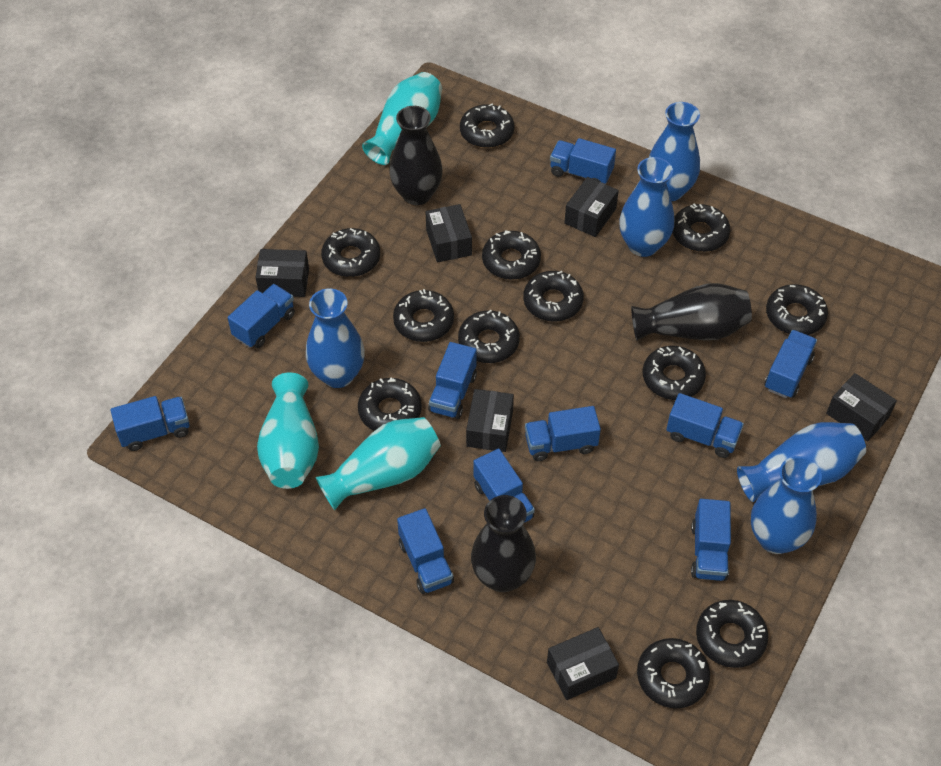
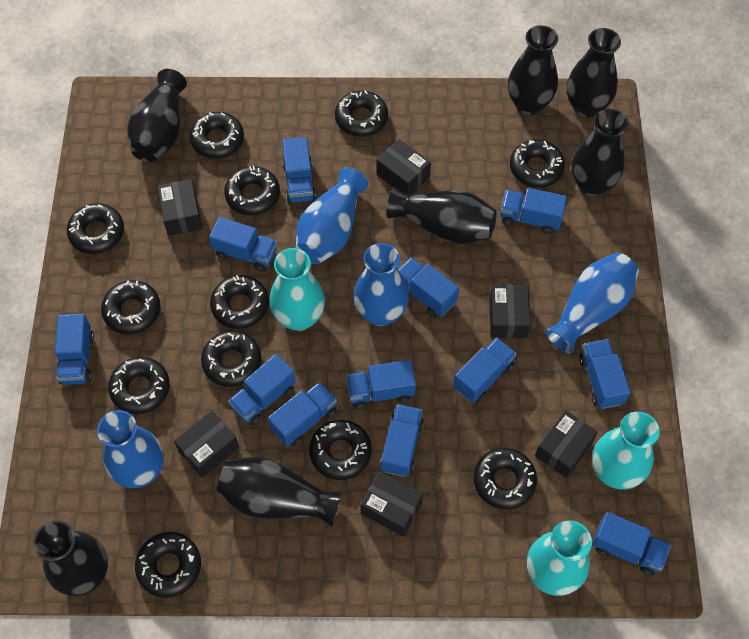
black vase: 3 -> 7
blue truck: 10 -> 12
blue vase: 5 -> 4

